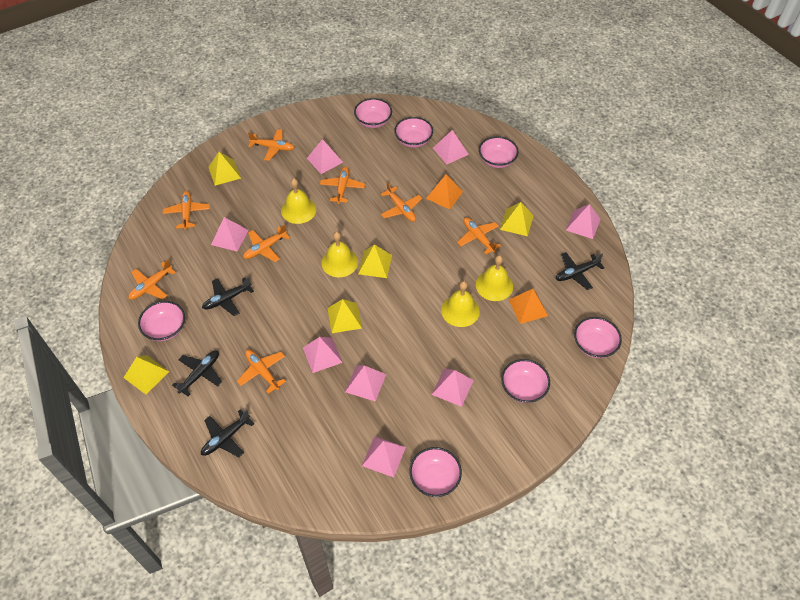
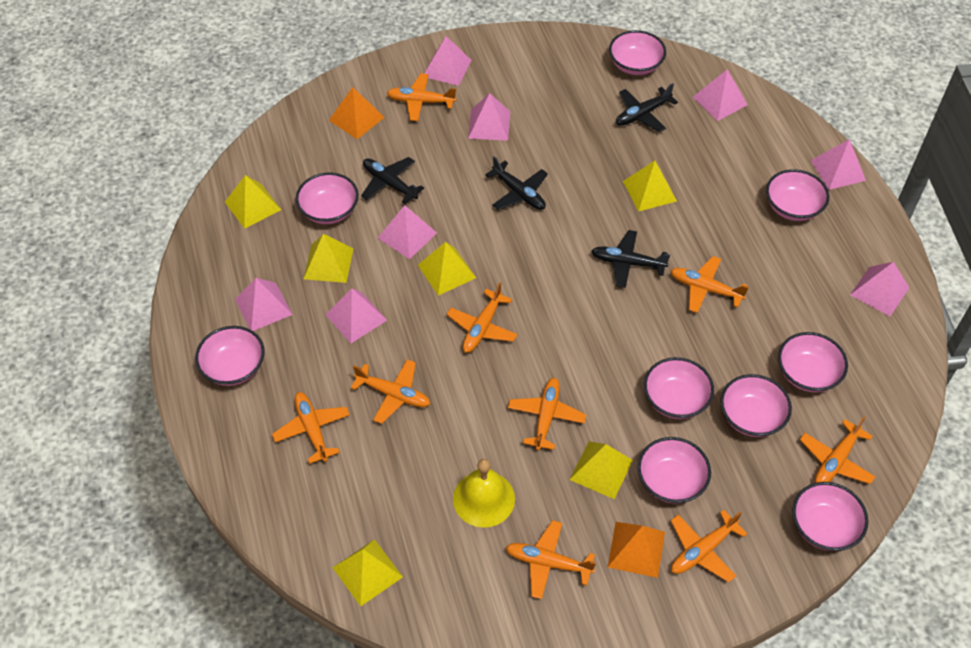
orange plane: 8 -> 9
pink bowl: 7 -> 9
yellow bell: 4 -> 1
yellow pyramid: 5 -> 6

